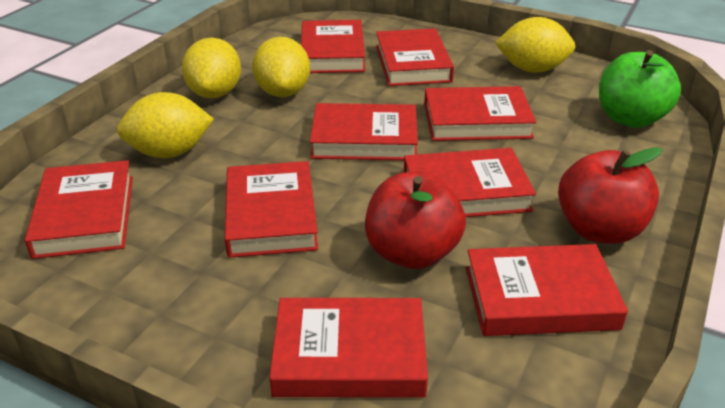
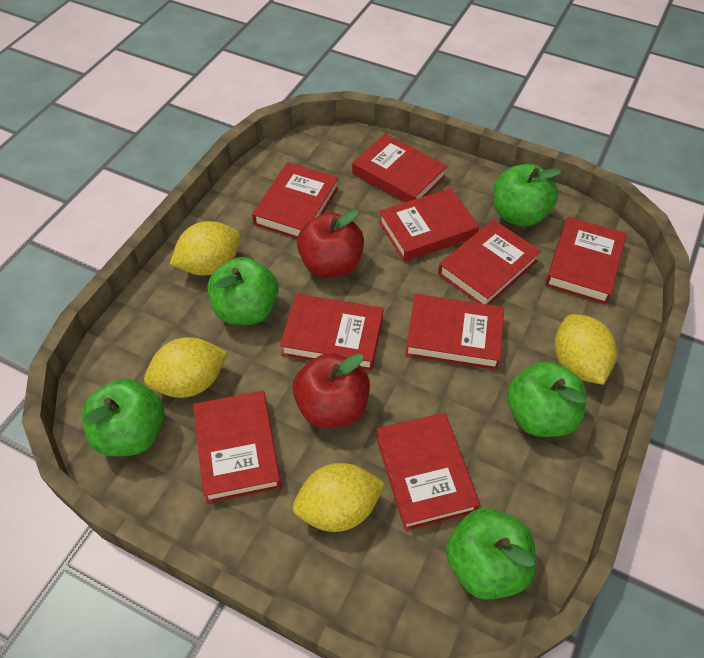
green apple: 1 -> 5

